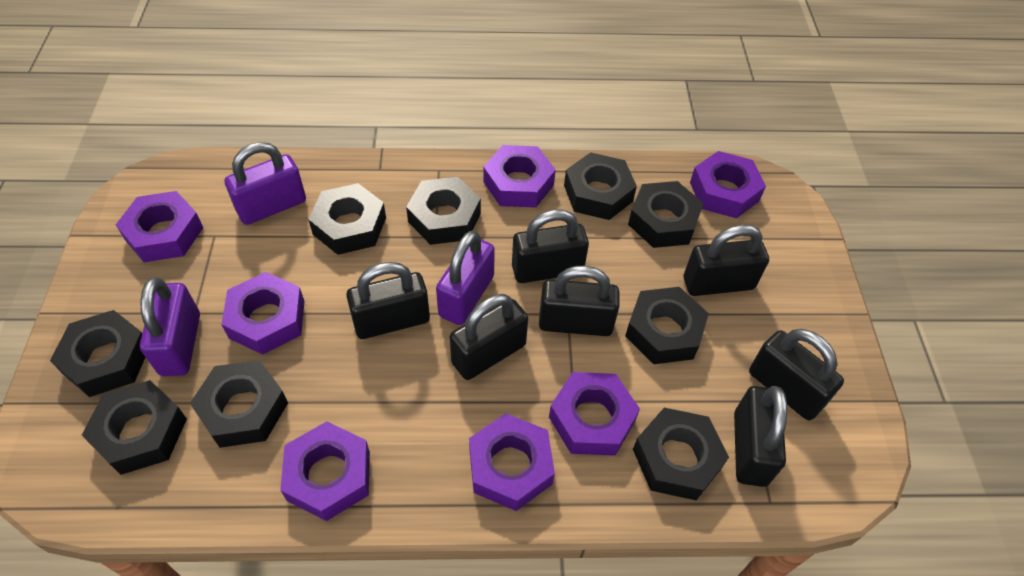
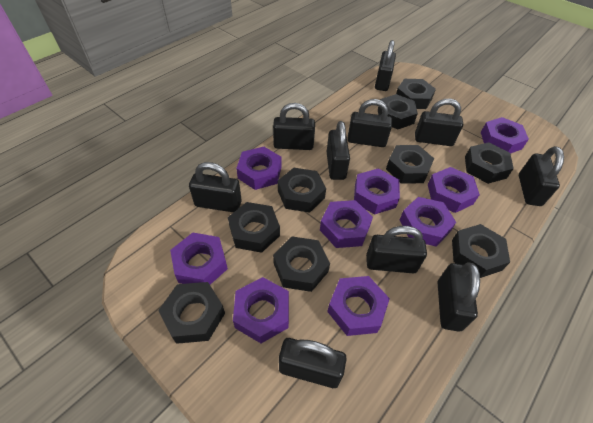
black padlock: 7 -> 10
purple nut: 7 -> 9
purple padlock: 3 -> 0

